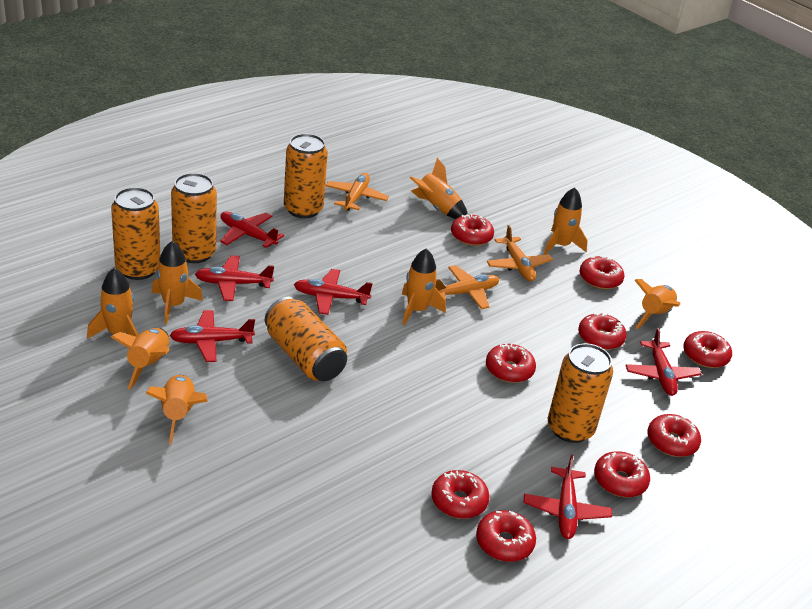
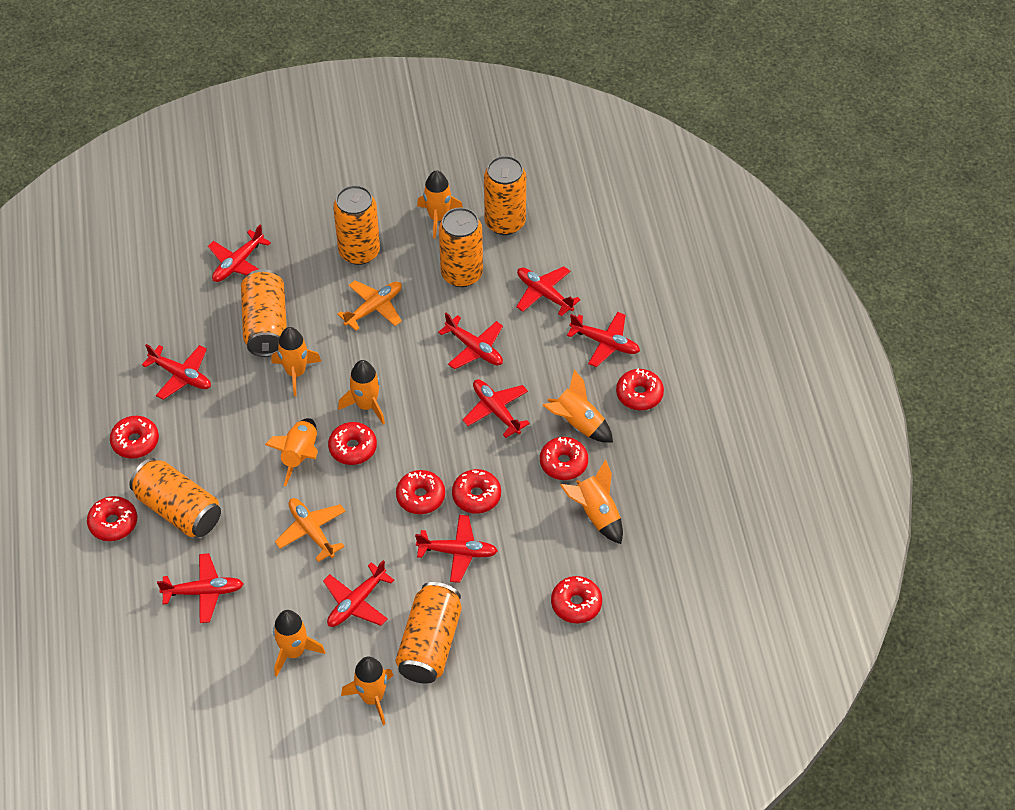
orange can: 5 -> 6
orange plane: 3 -> 2
red donut: 9 -> 8
red plane: 6 -> 9

